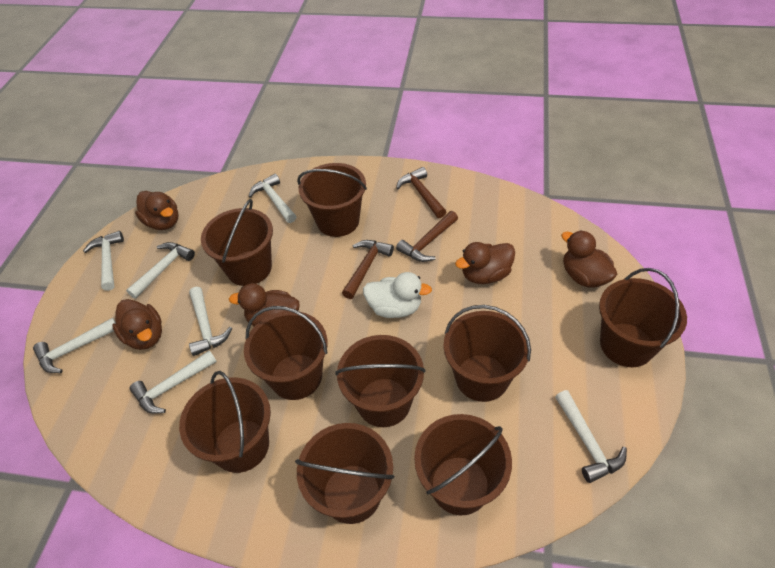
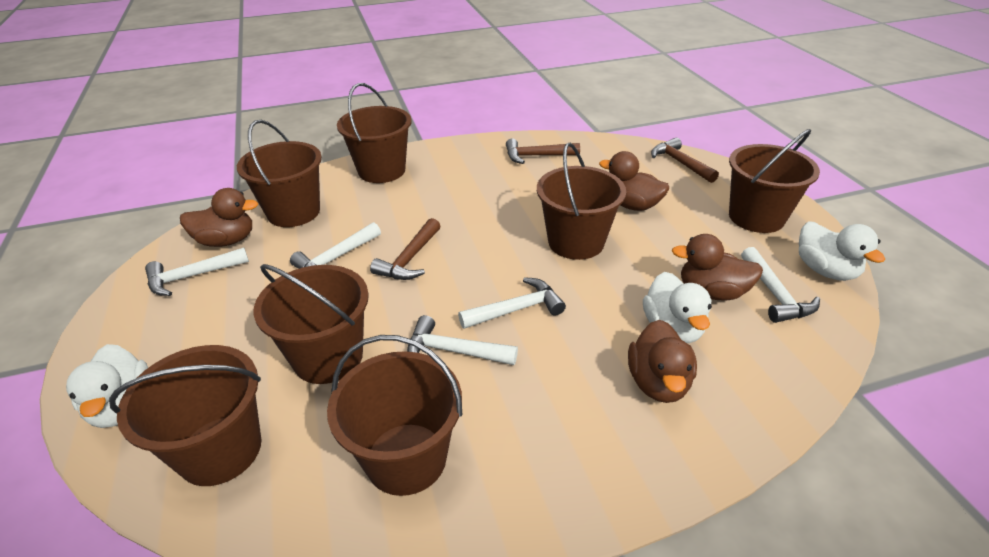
brown bucket: 9 -> 7
brown duck: 5 -> 4
white duck: 1 -> 3
white hammer: 7 -> 5

